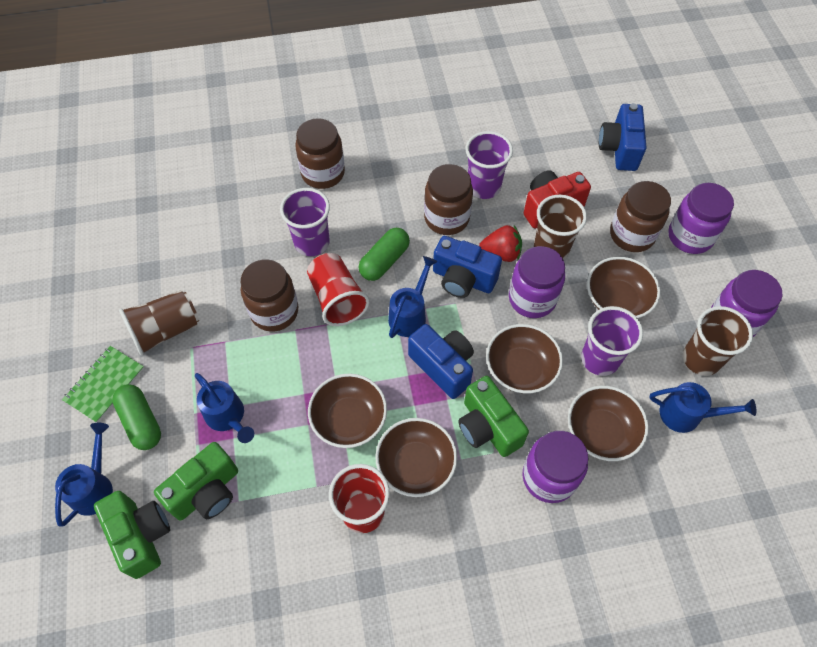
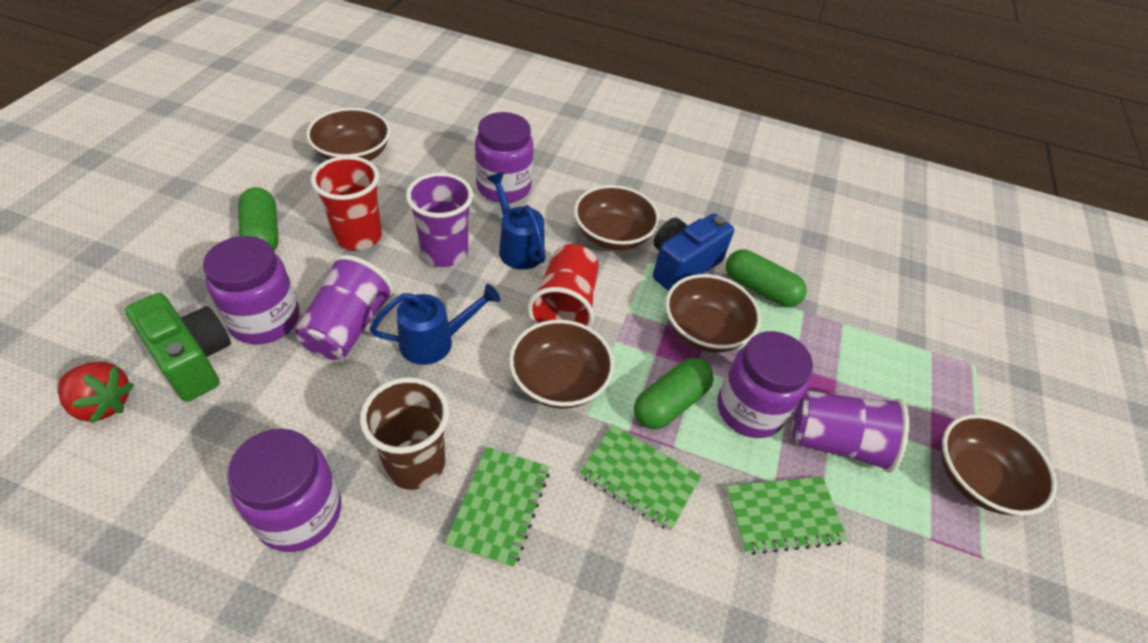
blue camera: 3 -> 1
blue watering can: 4 -> 2
brown cup: 3 -> 1
brown jar: 4 -> 0
green camera: 3 -> 1
green capsule: 2 -> 3
green notebook: 1 -> 3
red camera: 1 -> 0

